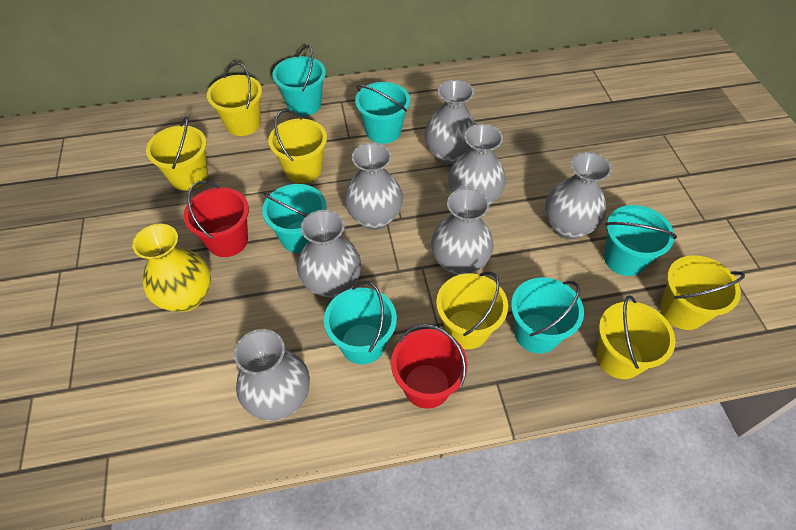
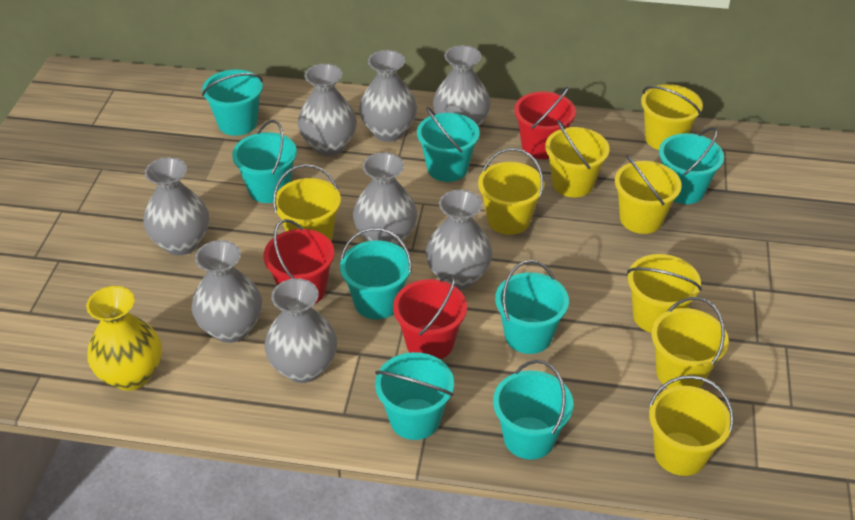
grey vase: 7 -> 8
red bucket: 2 -> 3
turquoise bucket: 6 -> 8
yellow bucket: 6 -> 8

